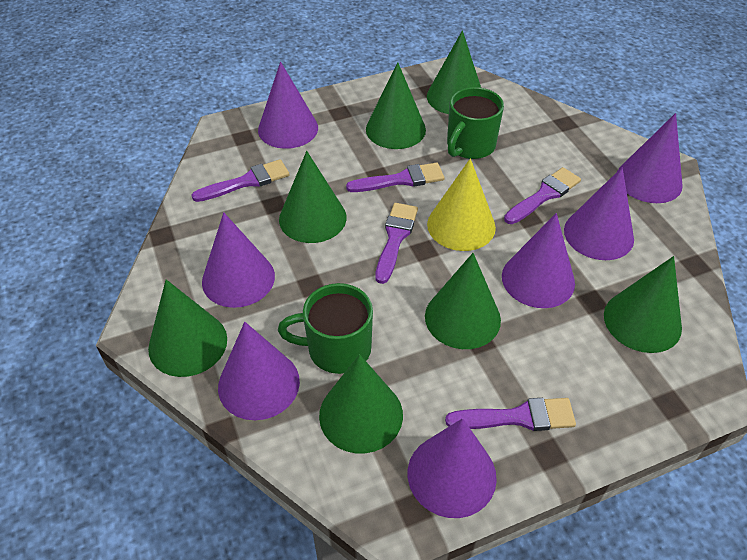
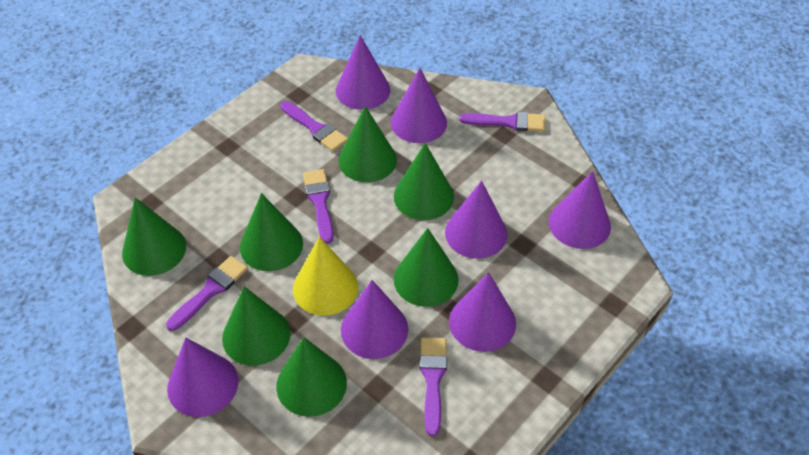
green mug: 2 -> 0

